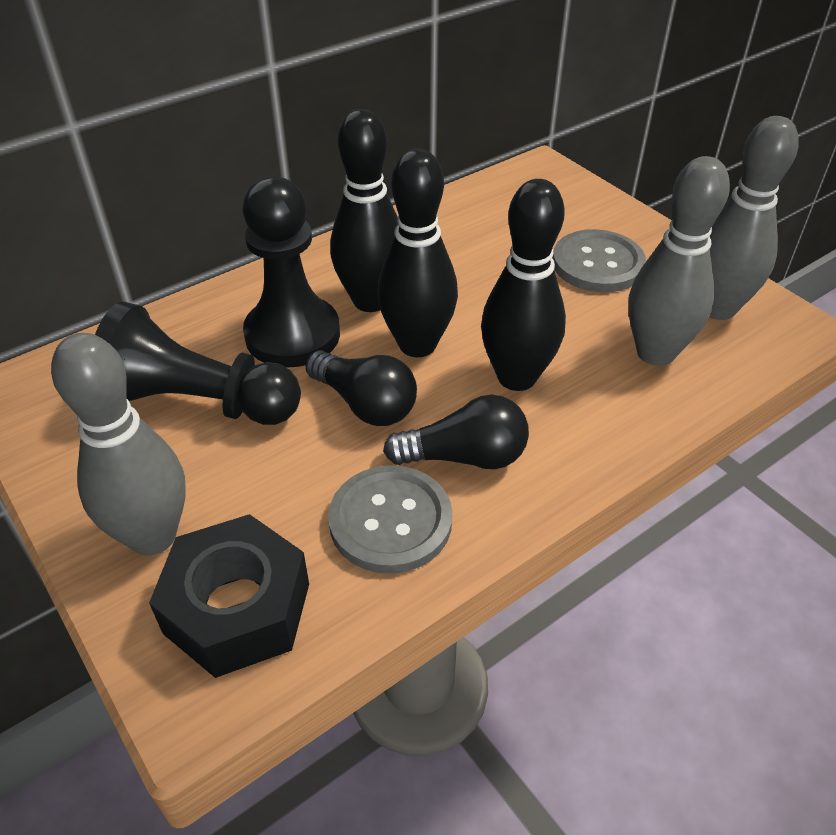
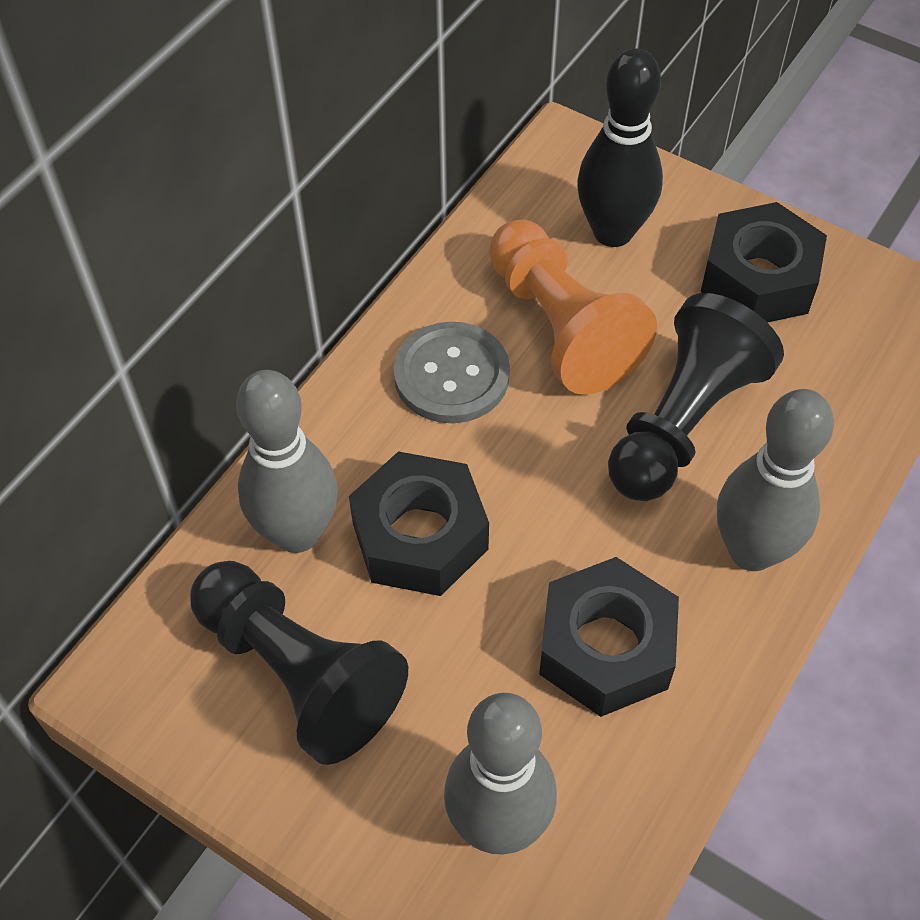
black bowling pin: 3 -> 1
black light bulb: 2 -> 0
black nut: 1 -> 3
grey button: 2 -> 1
orange pawn: 0 -> 1

